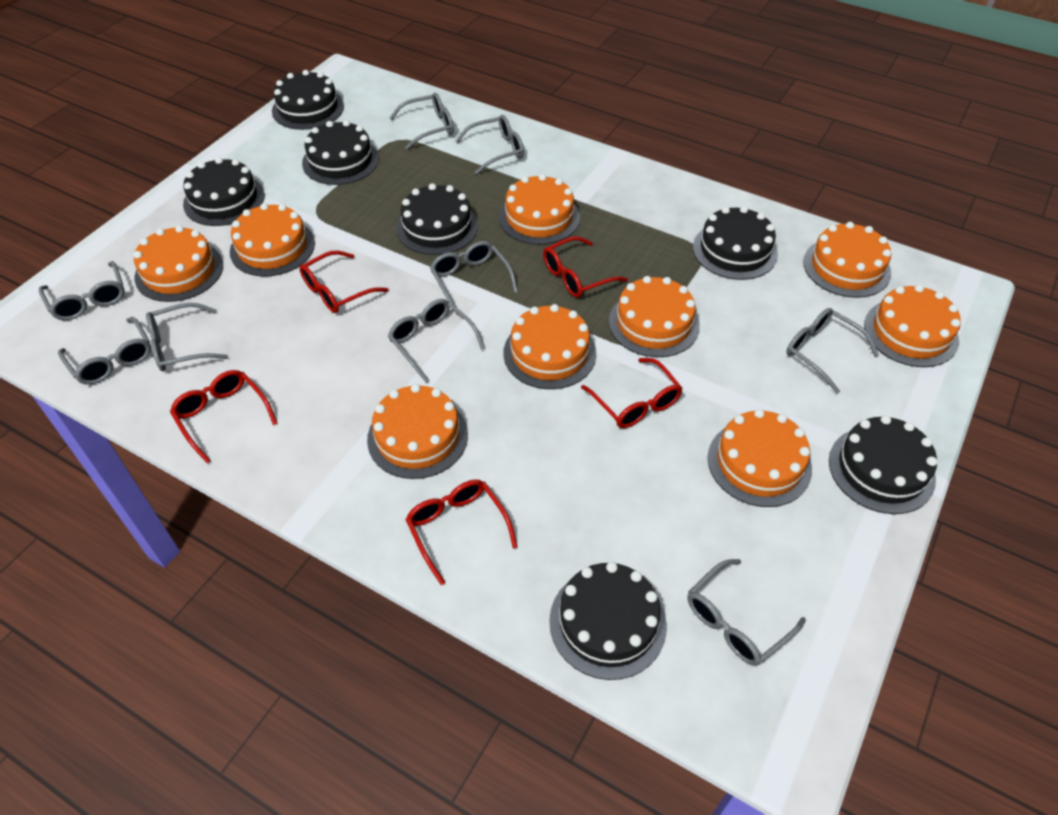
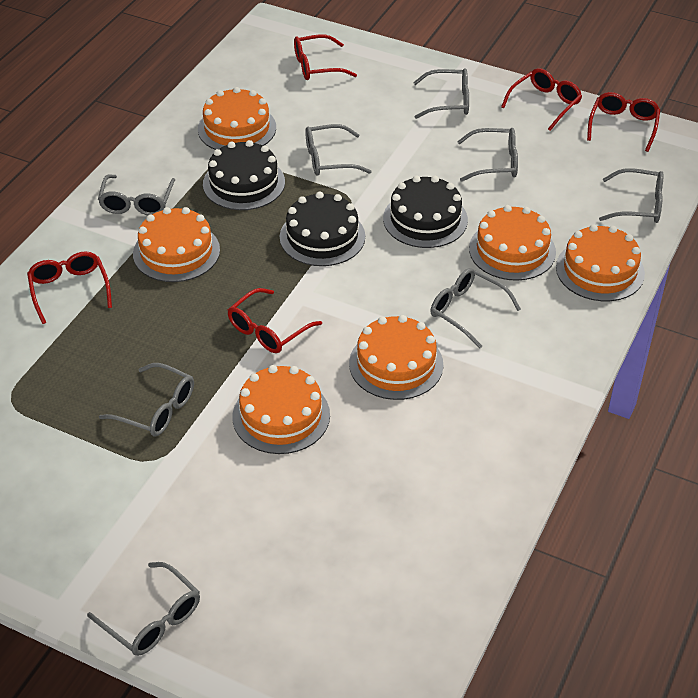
black cake: 7 -> 3
grey glasses: 9 -> 8
orange cake: 9 -> 6

